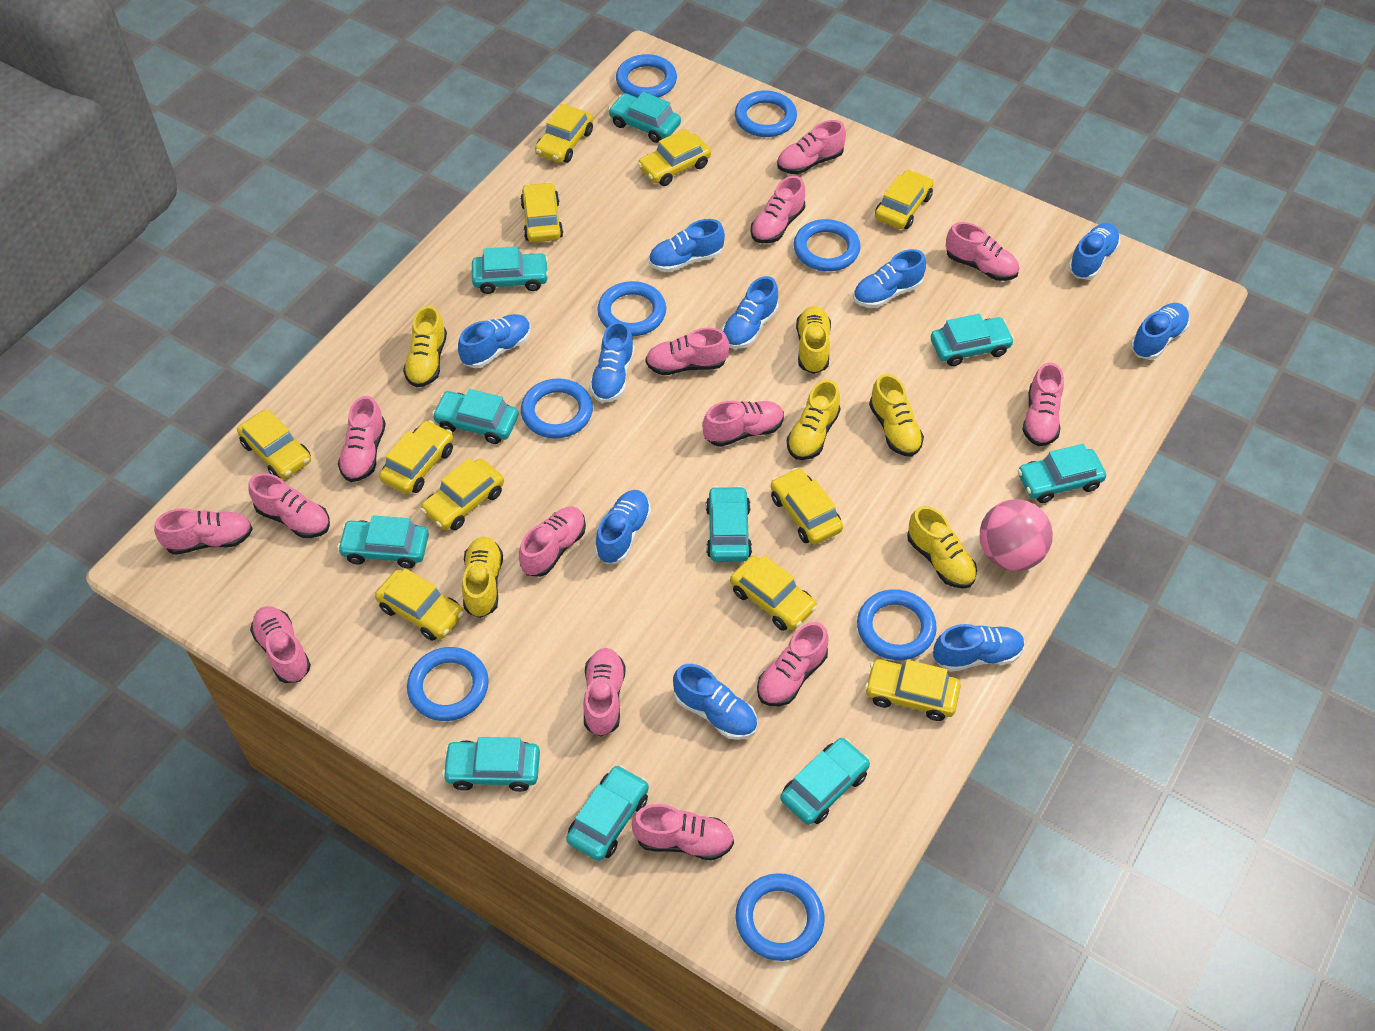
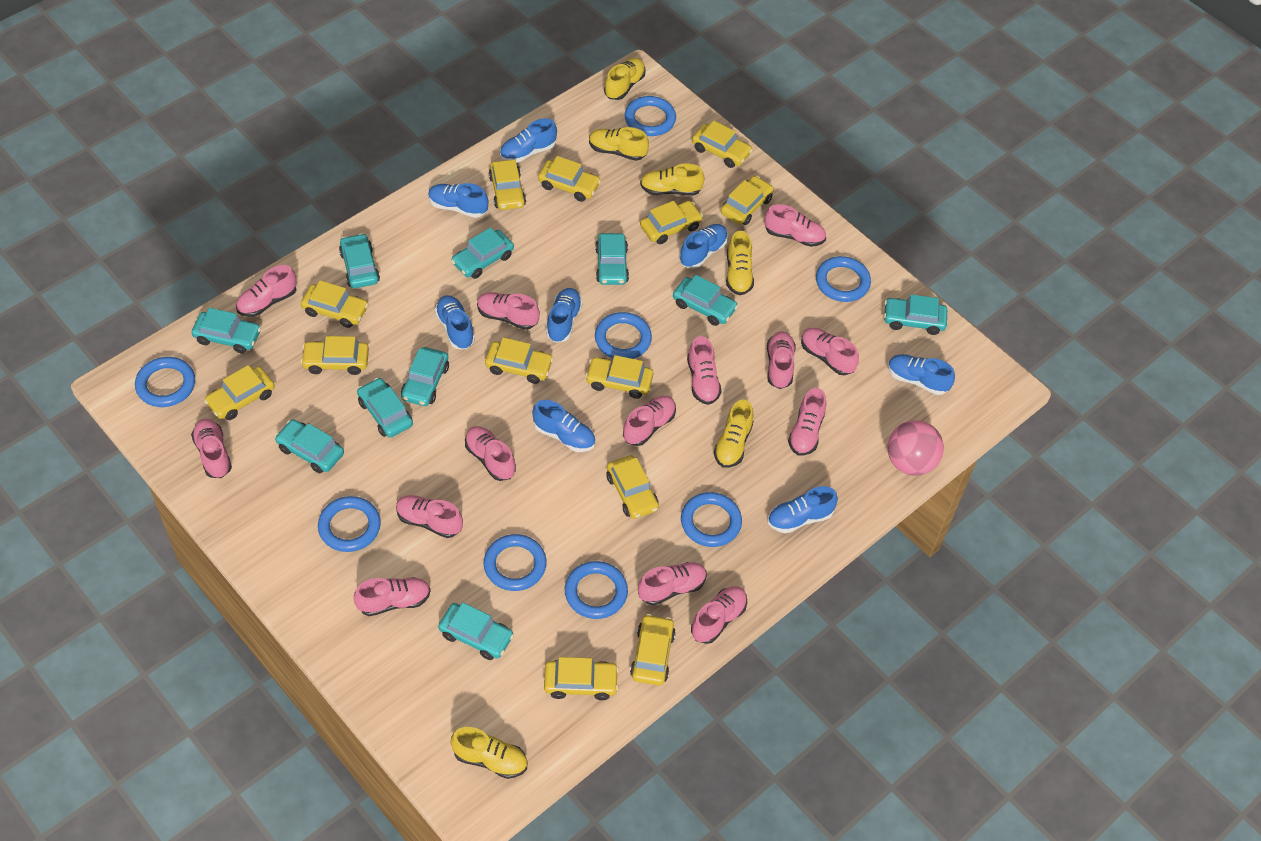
blue shoe: 10 -> 8
yellow car: 11 -> 13

